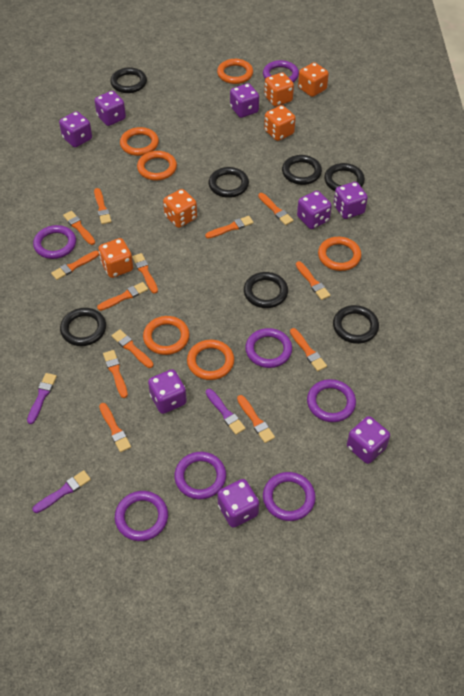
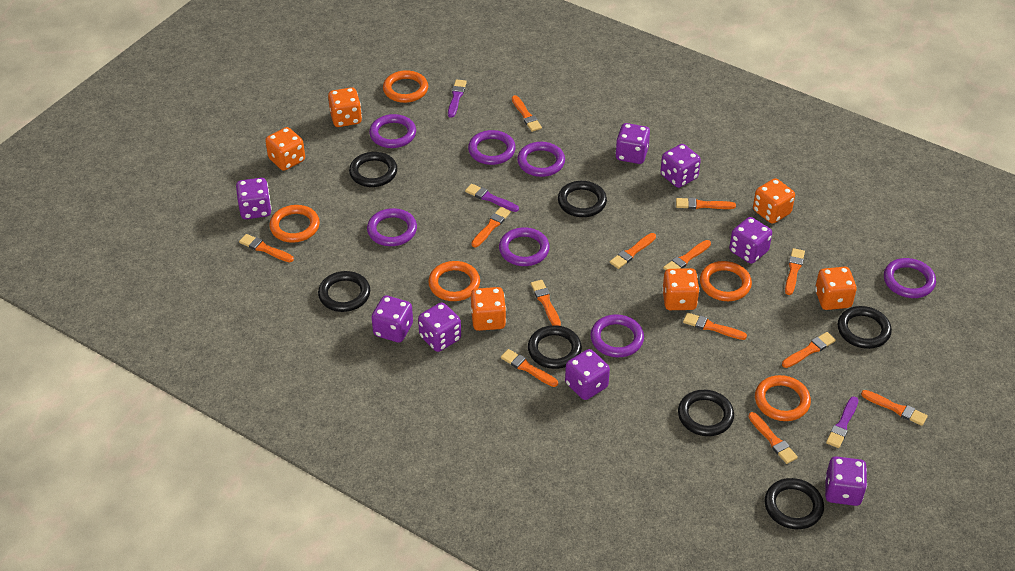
orange dice: 5 -> 6
orange ring: 6 -> 5

